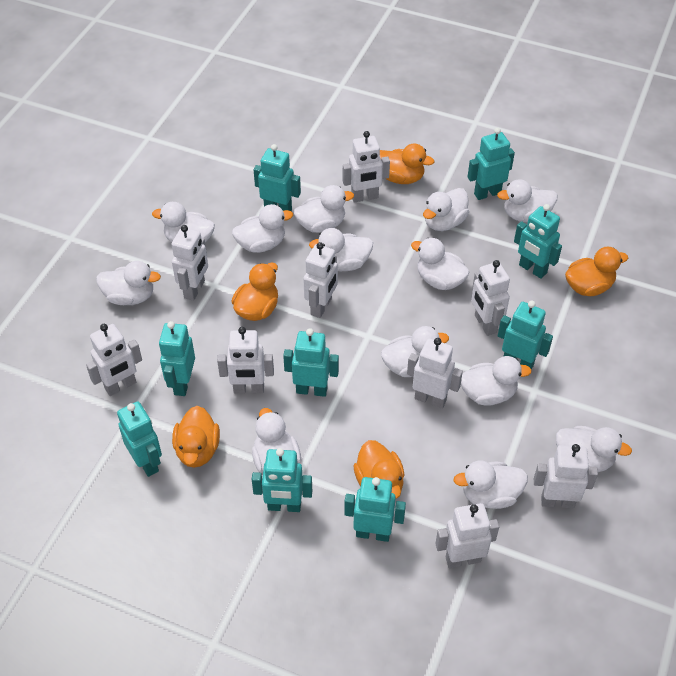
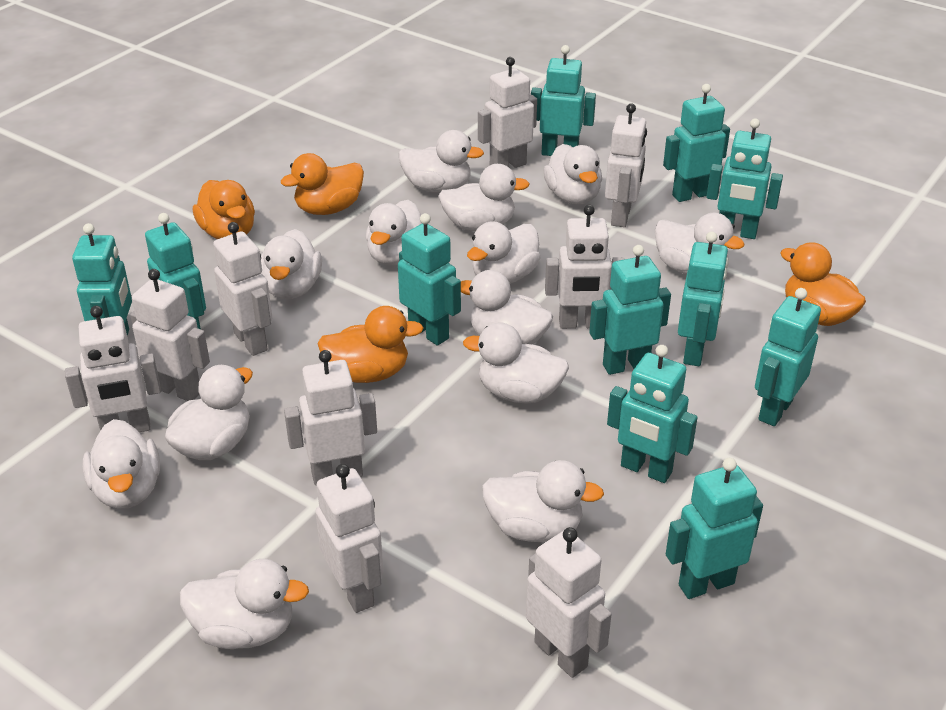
orange duck: 5 -> 4
turquoise robot: 9 -> 11

